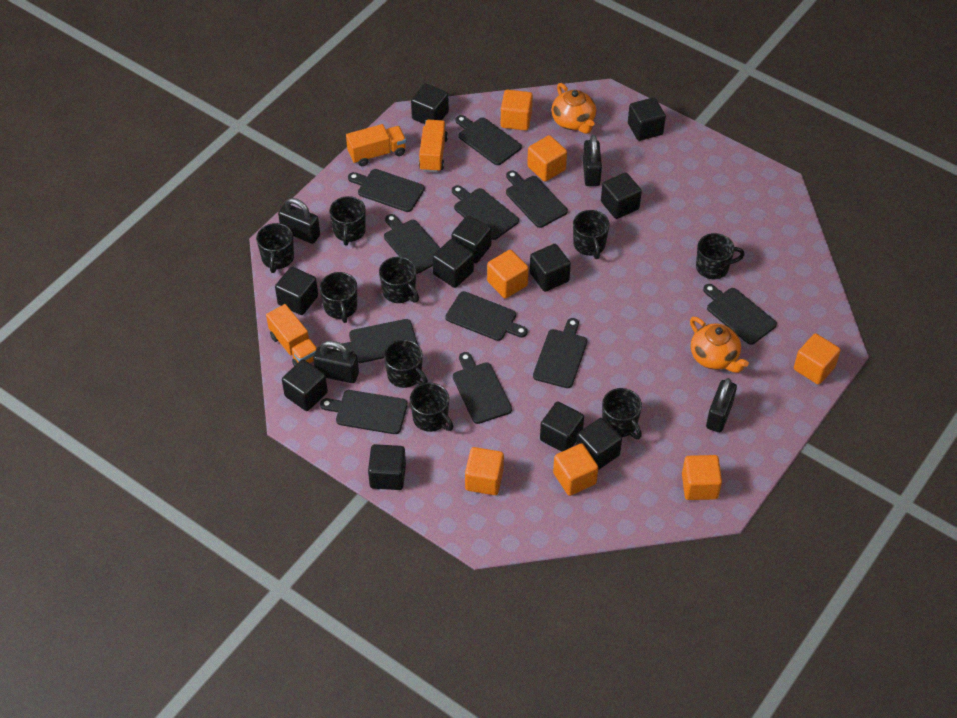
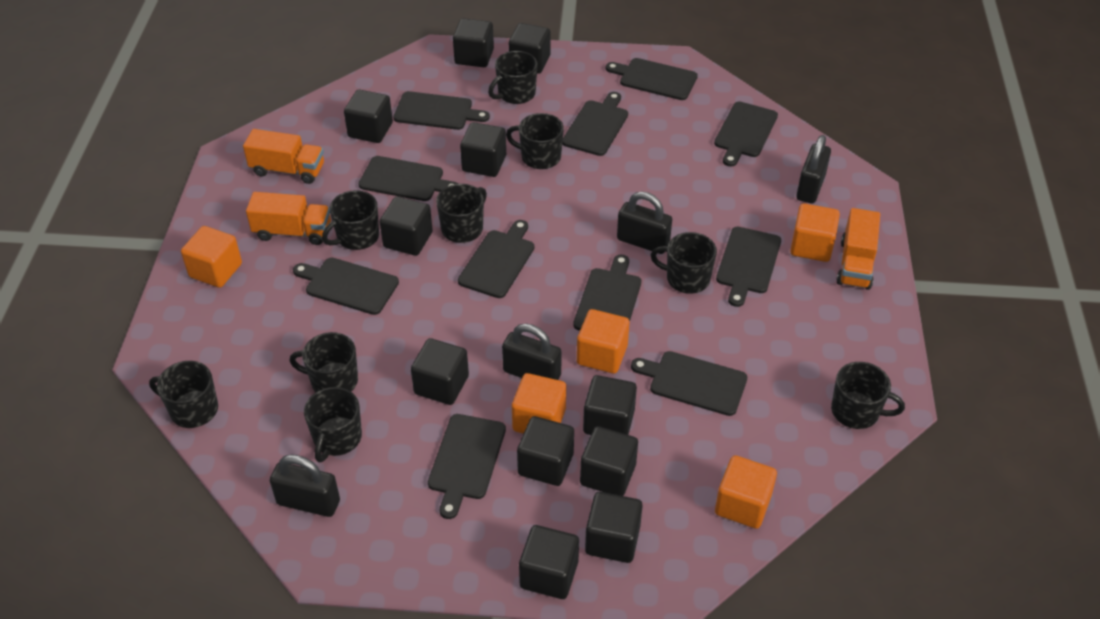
orange cube: 7 -> 5
orange teapot: 2 -> 0

